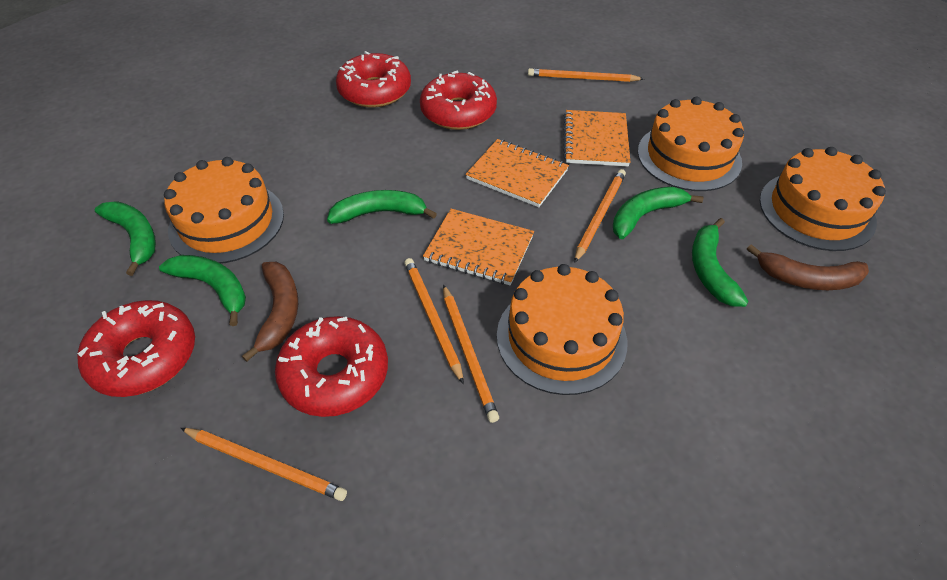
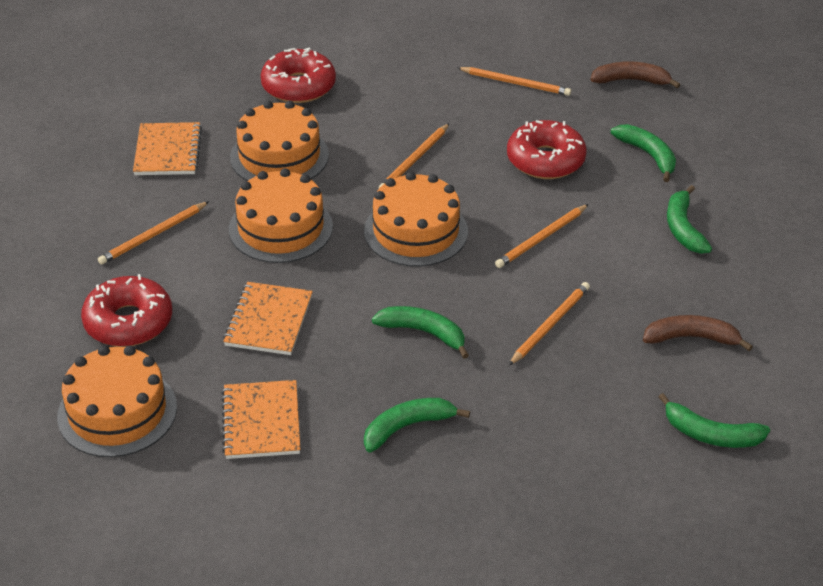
red donut: 4 -> 3

